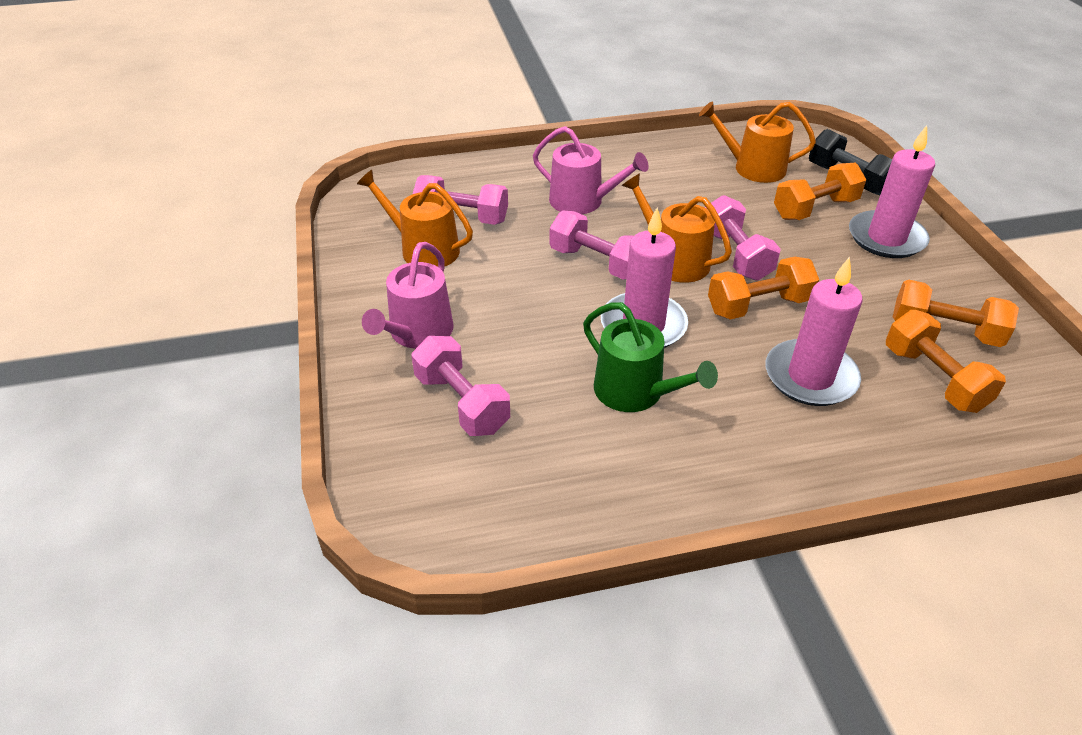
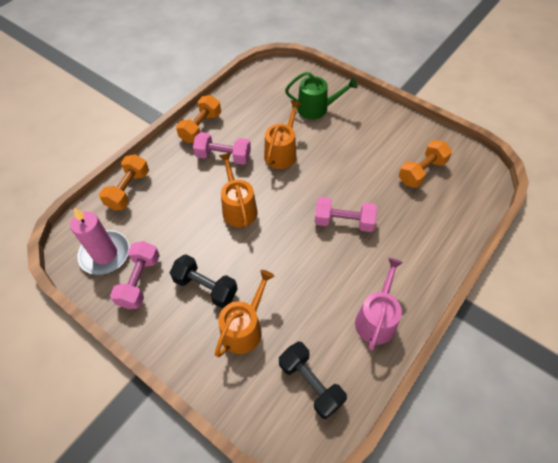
black dumbbell: 1 -> 2
orange dumbbell: 4 -> 3
pink candle: 3 -> 1
pink dumbbell: 4 -> 3
pink watering can: 2 -> 1

